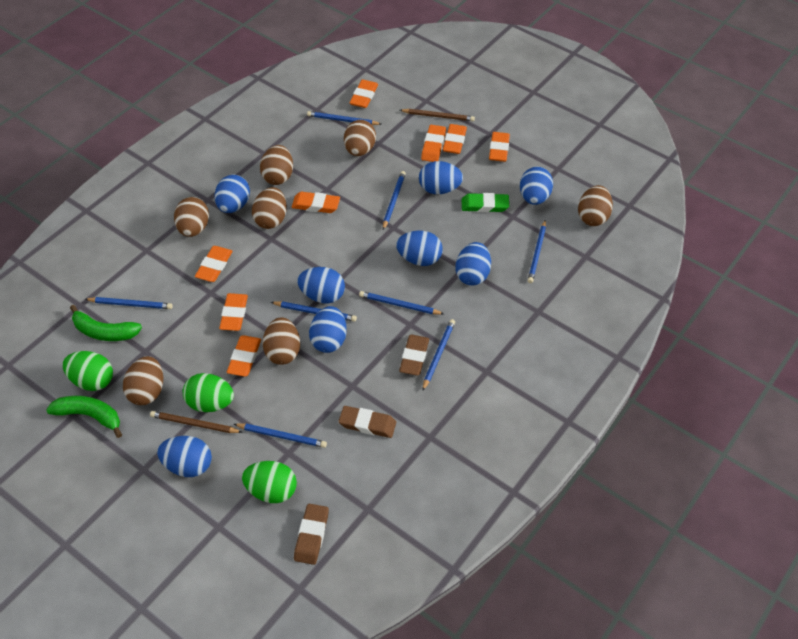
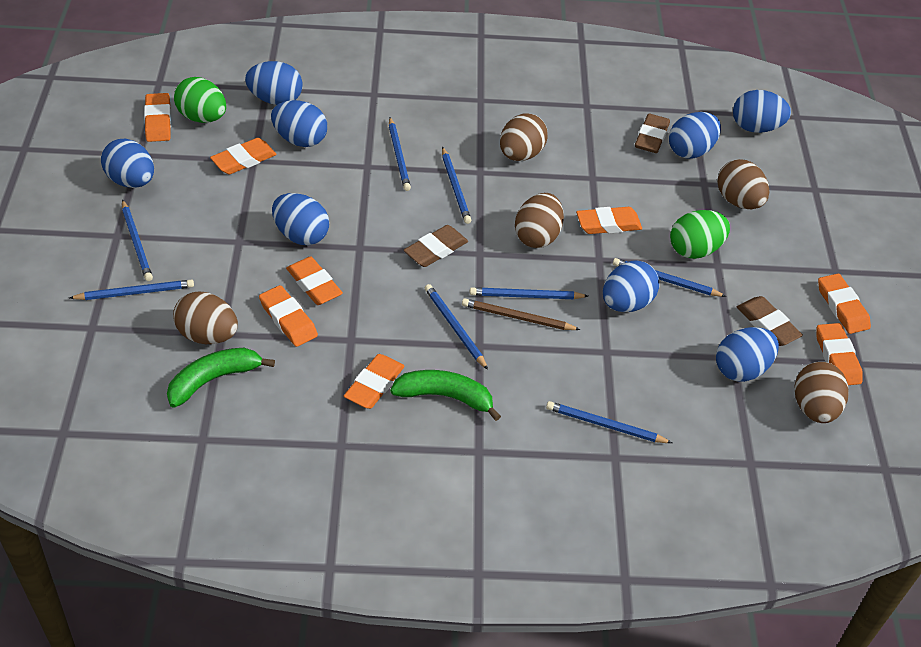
brown egg: 7 -> 5
brown pencil: 2 -> 1
green egg: 3 -> 2
green eraser: 1 -> 0

